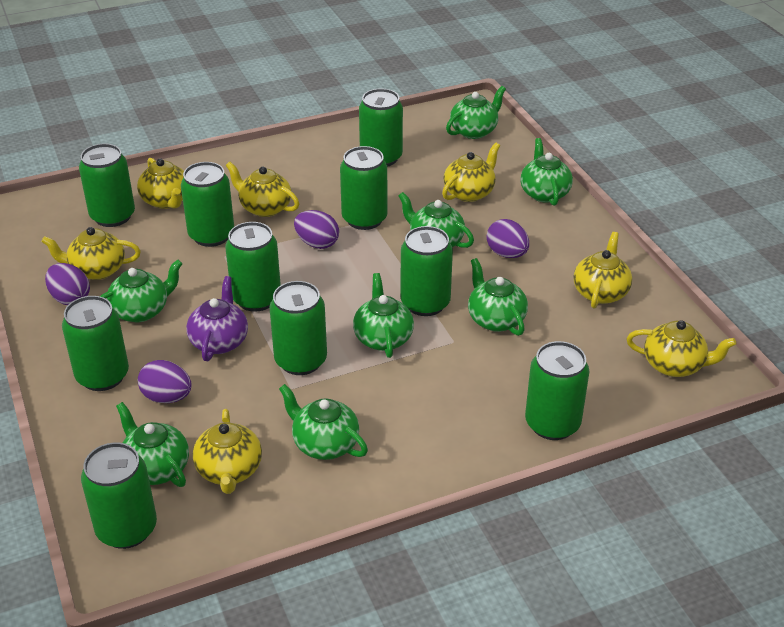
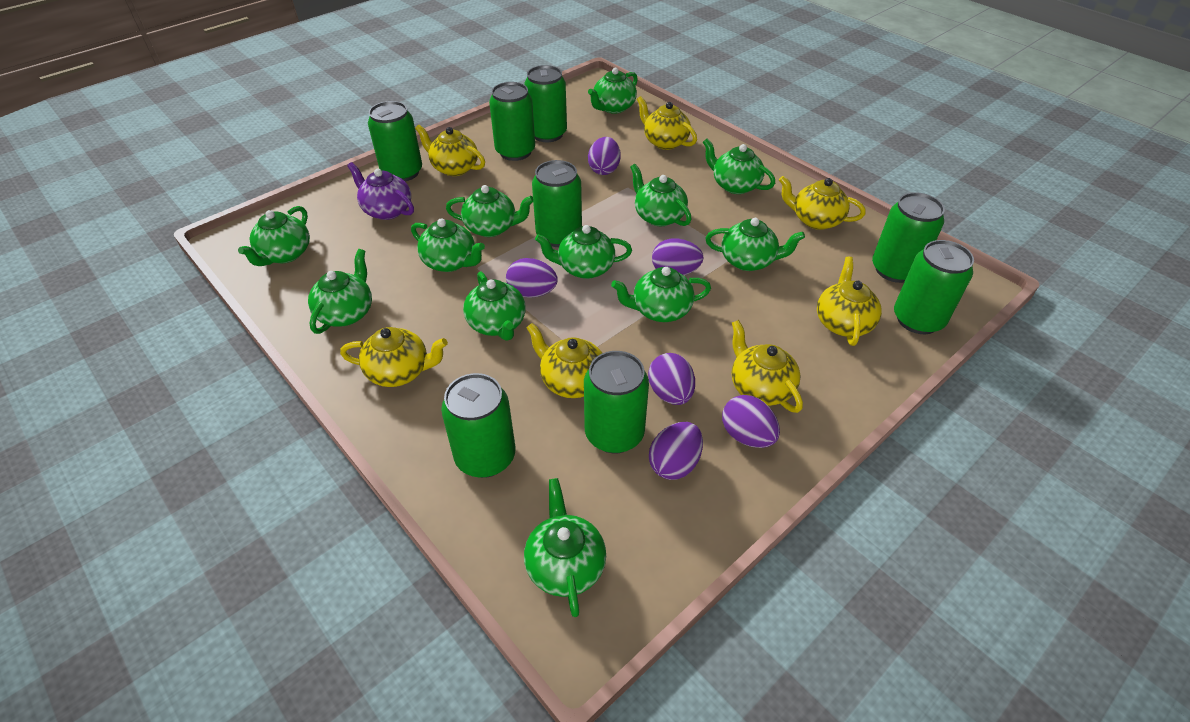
green can: 10 -> 8
green teapot: 8 -> 12
purple egg: 4 -> 6

